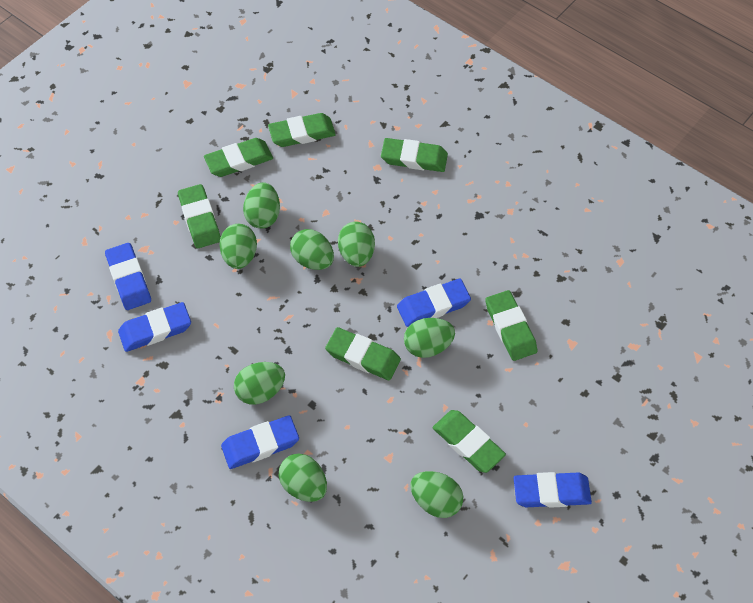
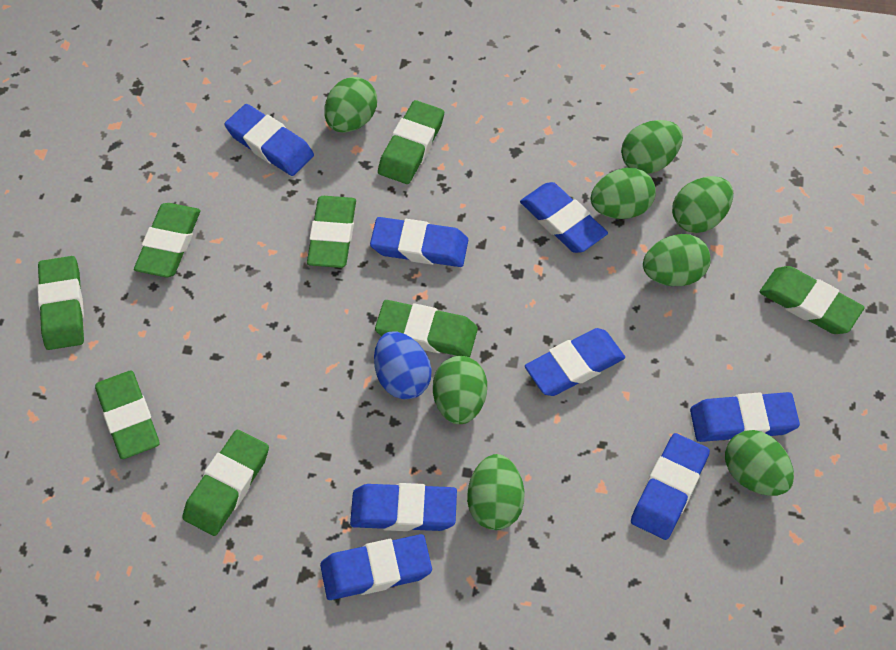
blue egg: 0 -> 1
blue eraser: 5 -> 8
green eraser: 7 -> 8

